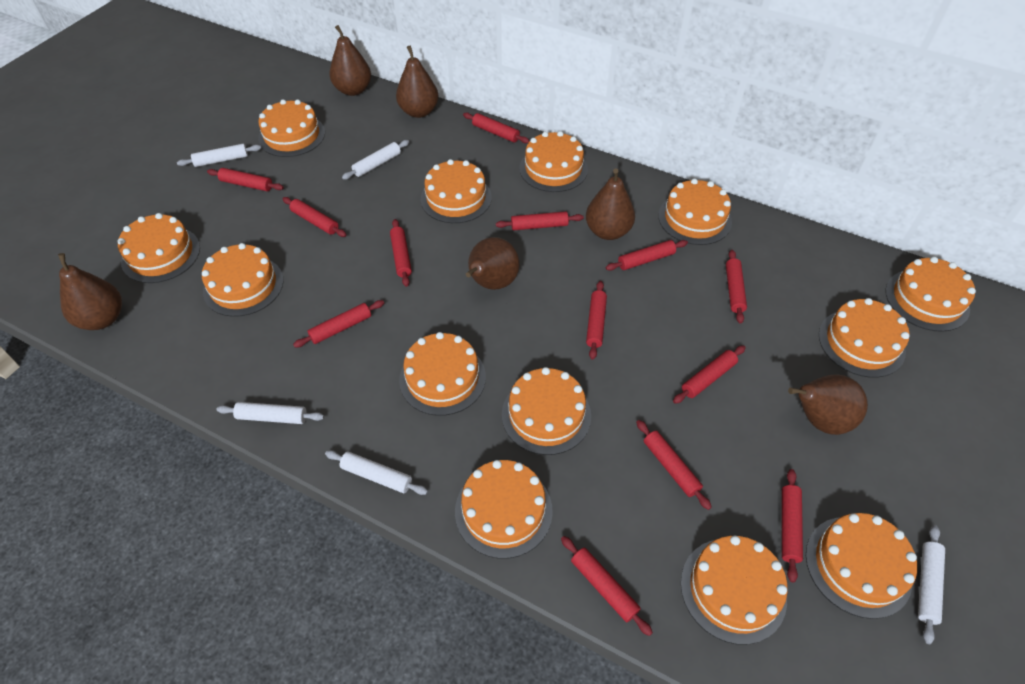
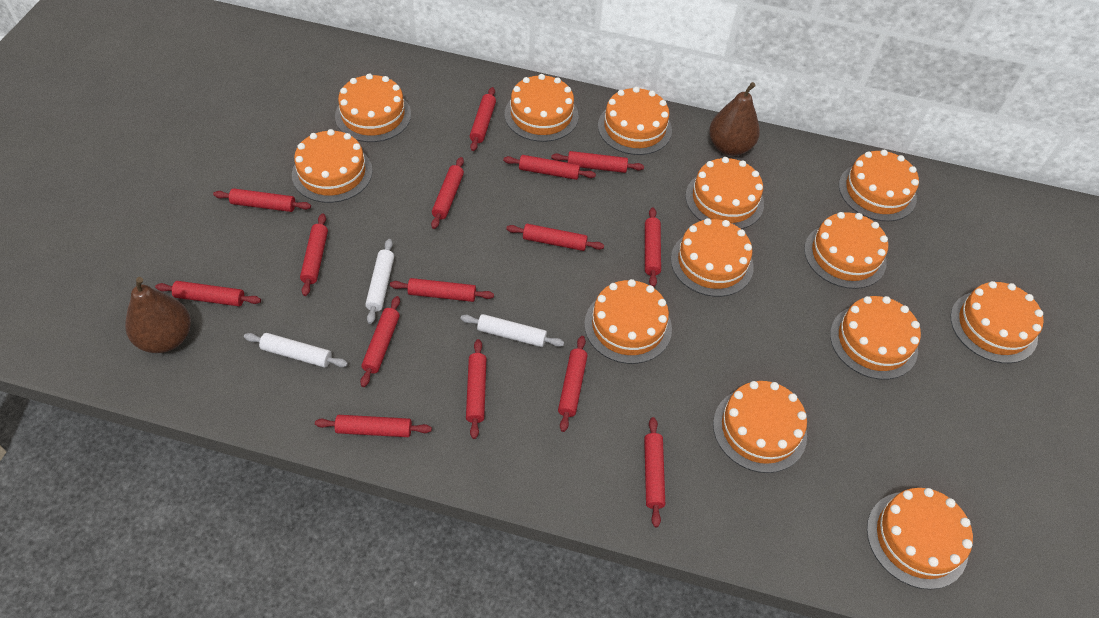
brown pear: 6 -> 2
red rolling pin: 13 -> 15
white rolling pin: 5 -> 3

